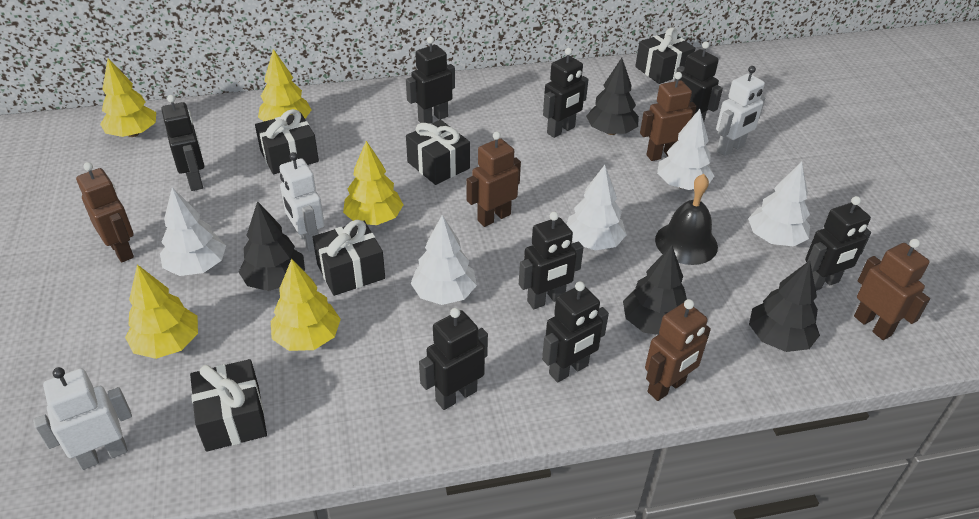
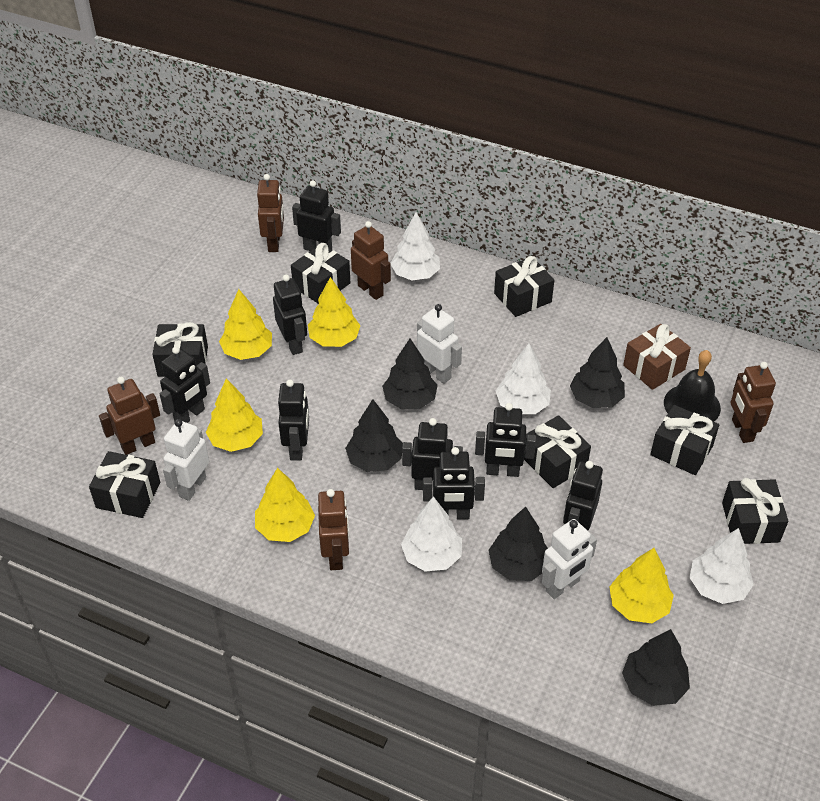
black gift: 5 -> 7
black tree: 4 -> 5
brown gift: 0 -> 1
white tree: 5 -> 4

